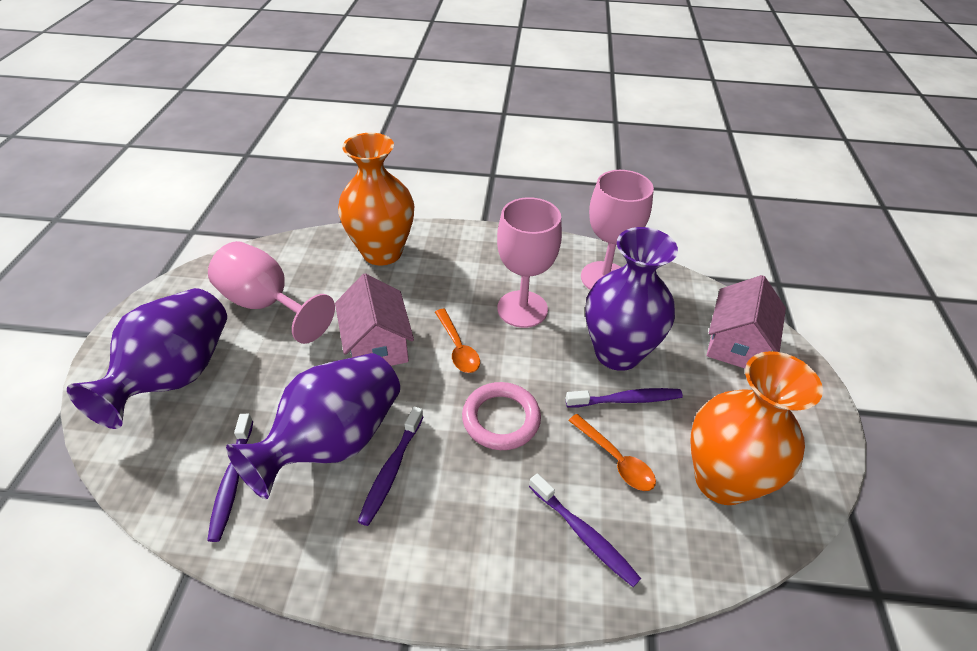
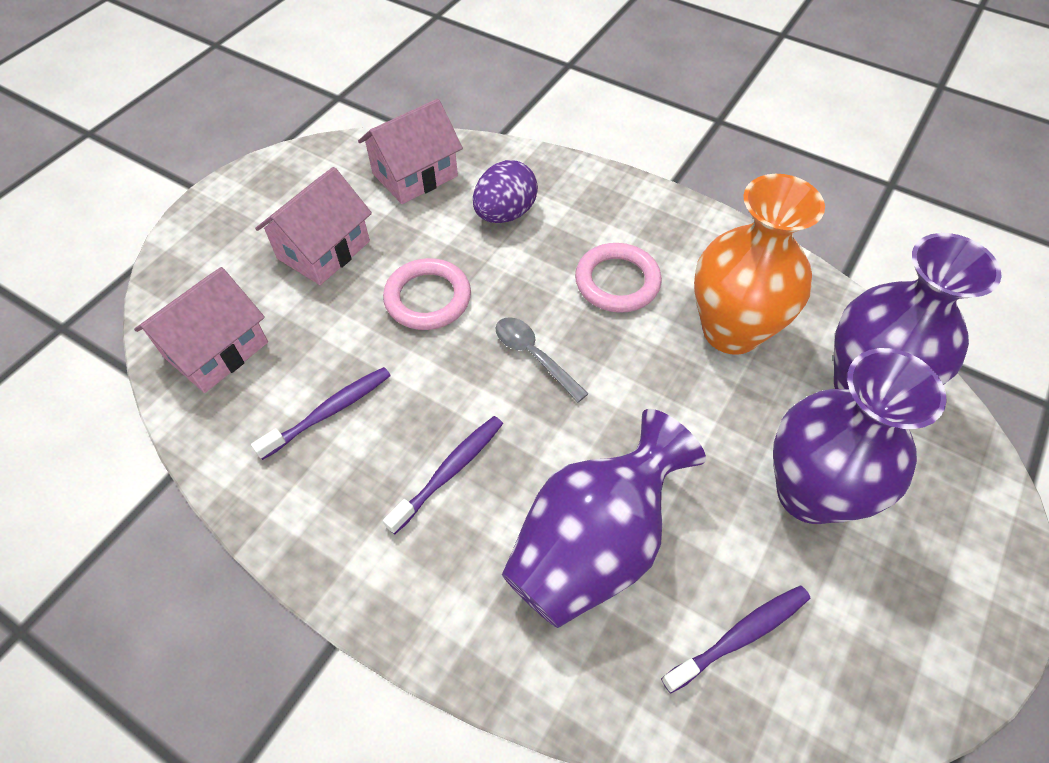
grey spoon: 0 -> 1
orange spoon: 2 -> 0
orange vase: 2 -> 1
pink goblet: 3 -> 0
pink house: 2 -> 3
pink ring: 1 -> 2
purple egg: 0 -> 1
purple toothbrush: 4 -> 3

